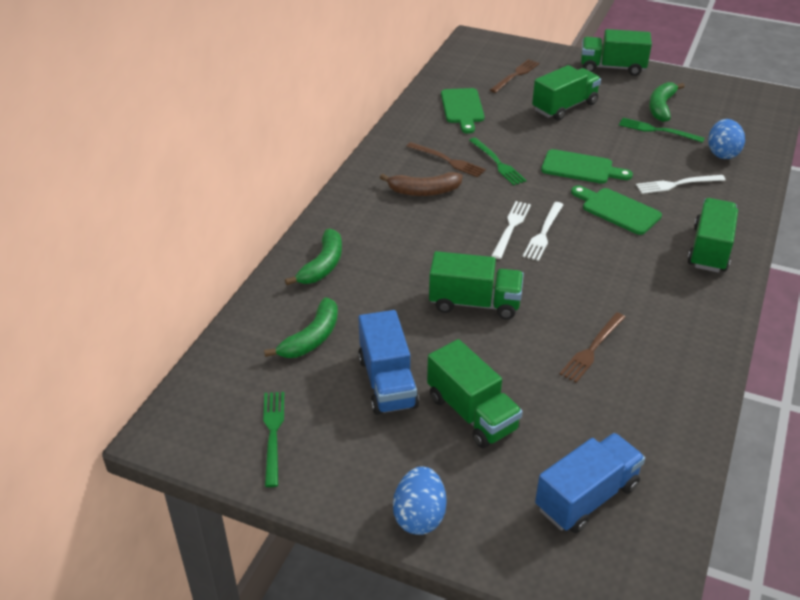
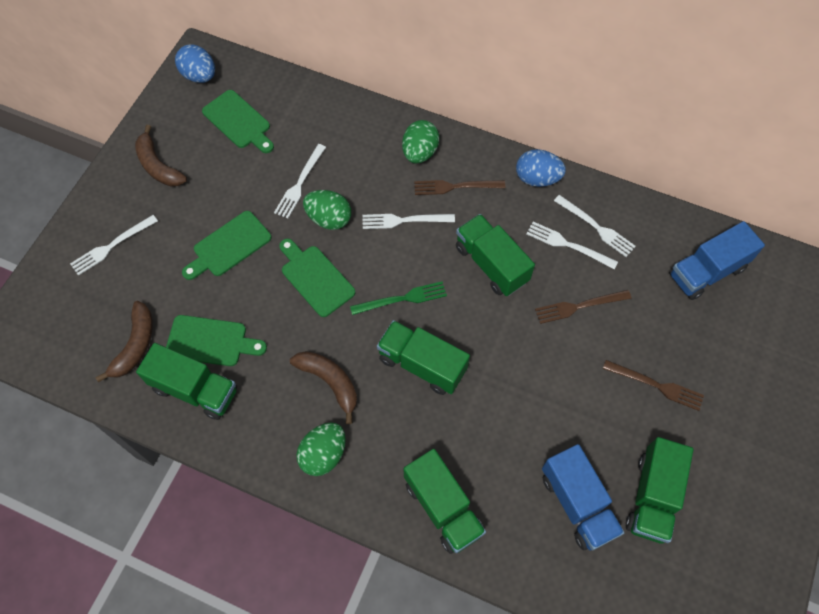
brown banana: 1 -> 3
green banana: 3 -> 0
green cutting board: 3 -> 4
green egg: 0 -> 3
green fork: 3 -> 1
white fork: 3 -> 5

